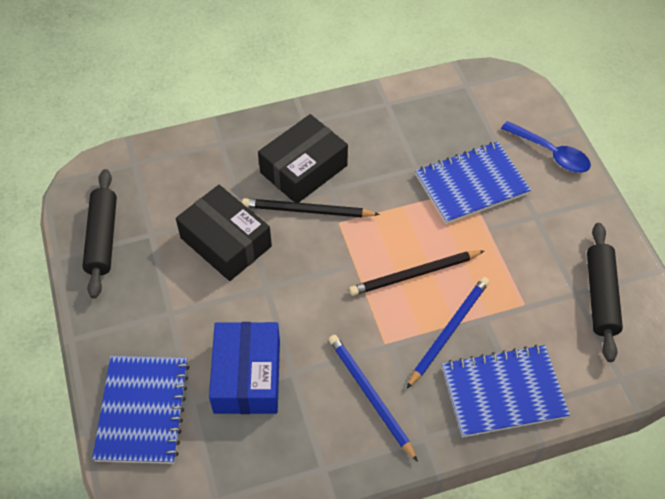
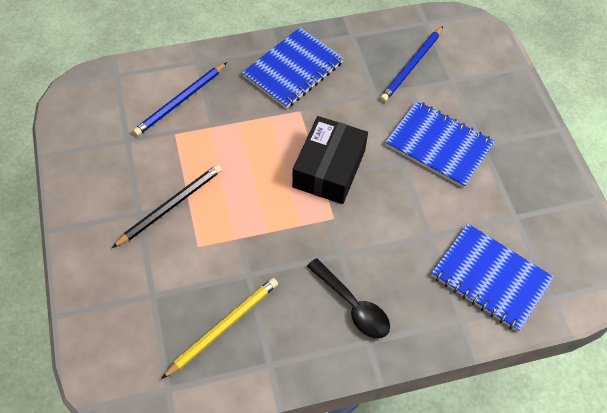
black box: 2 -> 1
black pencil: 2 -> 1
black rolling pin: 2 -> 0
black spoon: 0 -> 1
blue box: 1 -> 0
blue spoon: 1 -> 0
yellow pencil: 0 -> 1

